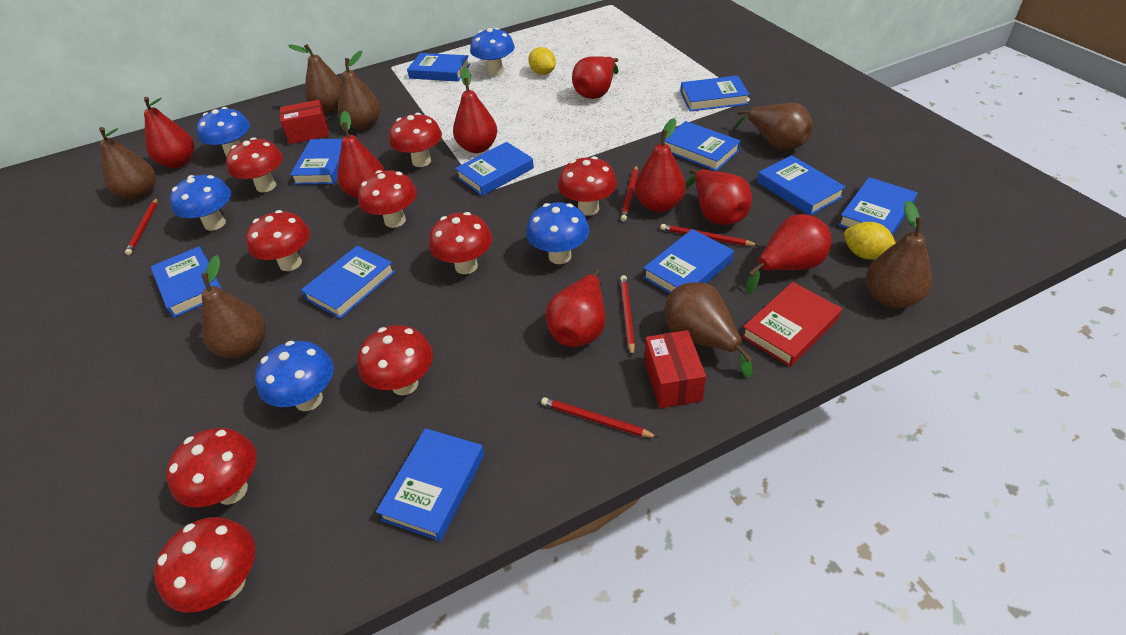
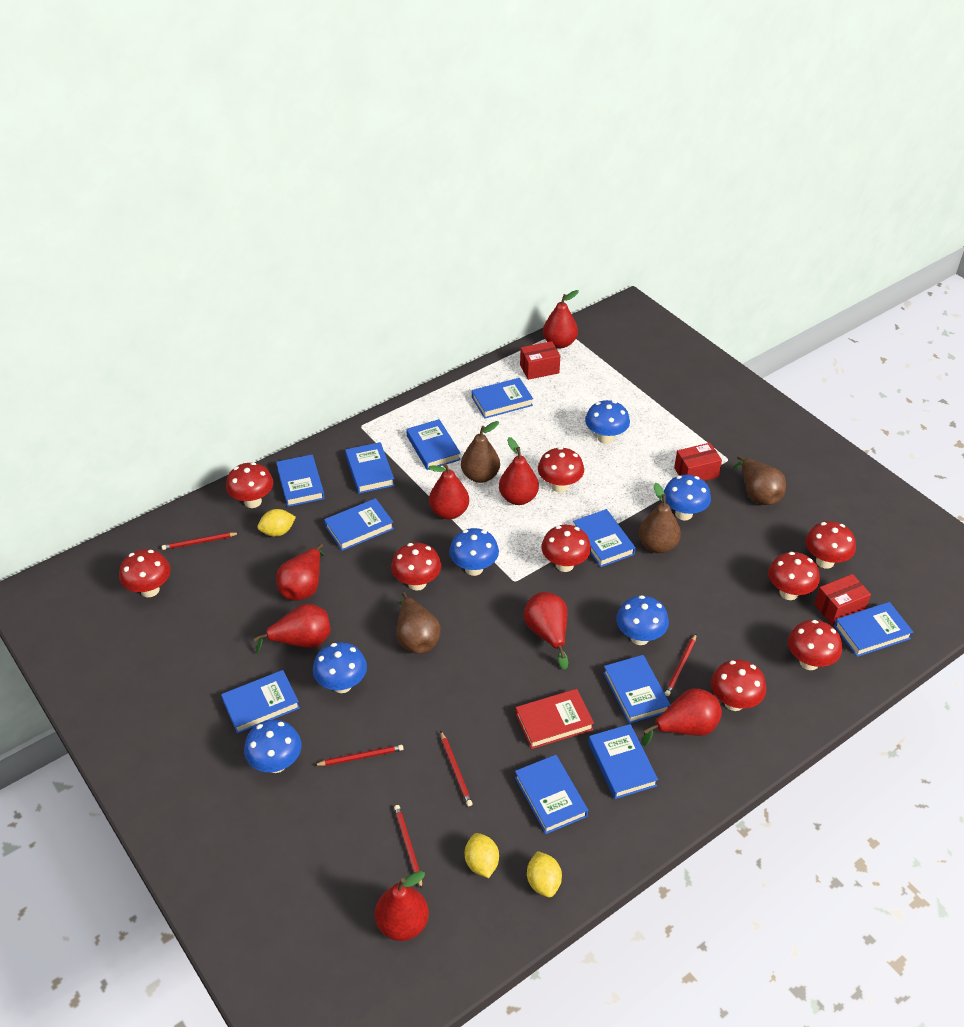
blue mushroom: 5 -> 6
brown pear: 7 -> 4
red box: 2 -> 3
yellow lemon: 2 -> 3

